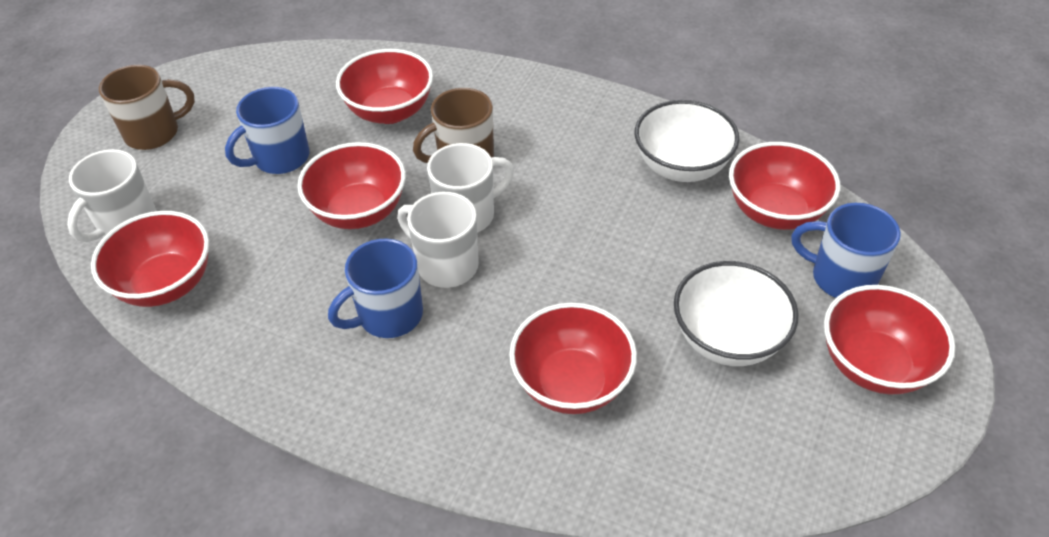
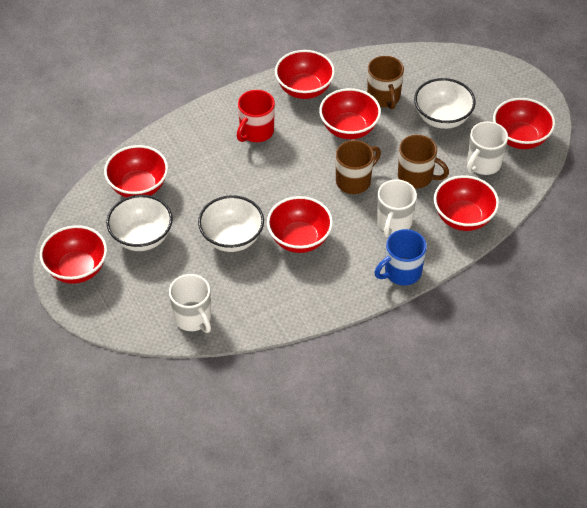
blue mug: 3 -> 1
brown mug: 2 -> 3
red bowl: 6 -> 7
red mug: 0 -> 1
white bowl: 2 -> 3

